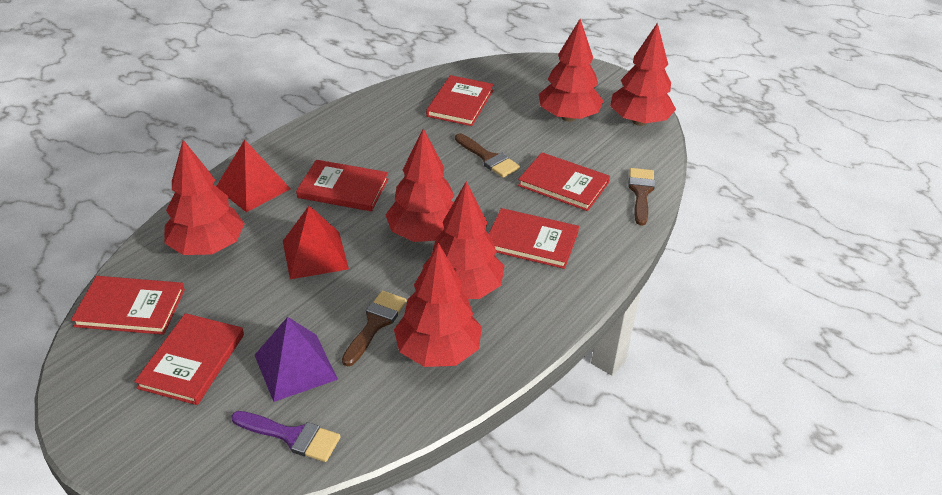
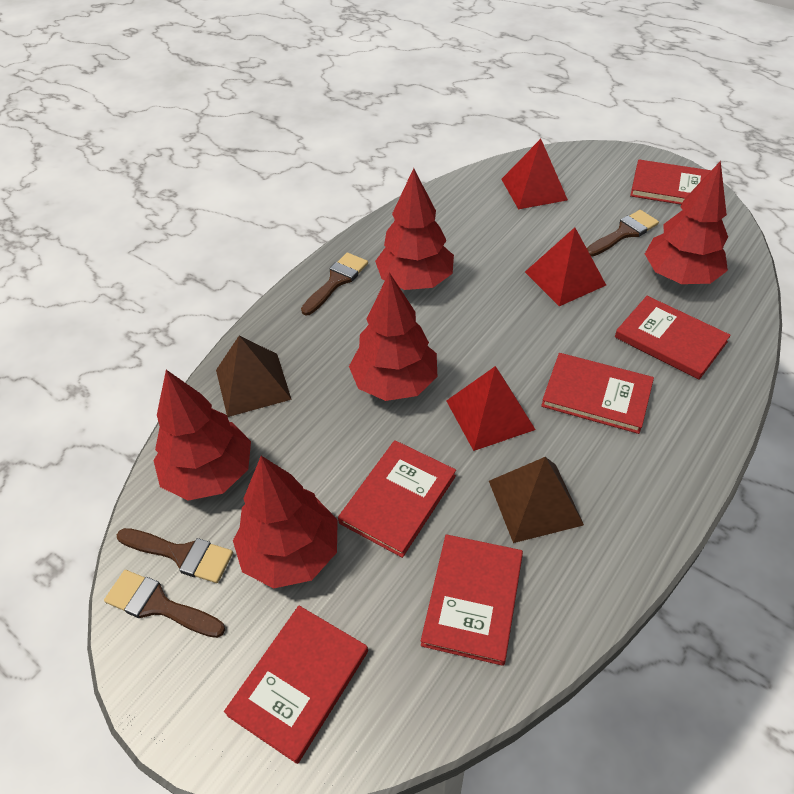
brown brush: 3 -> 4
brown pyramid: 0 -> 2
purple brush: 1 -> 0
purple pyramid: 1 -> 0
red pyramid: 2 -> 3
red tree: 6 -> 5

